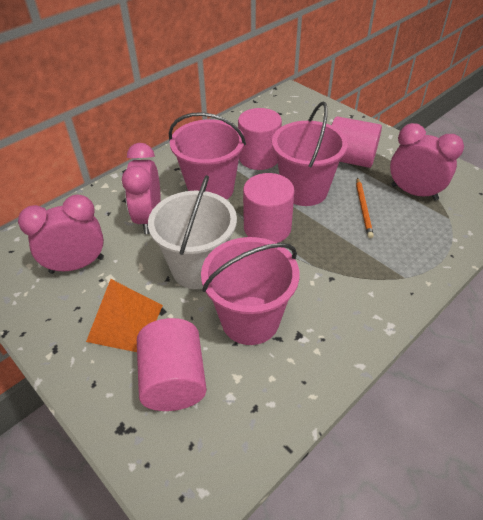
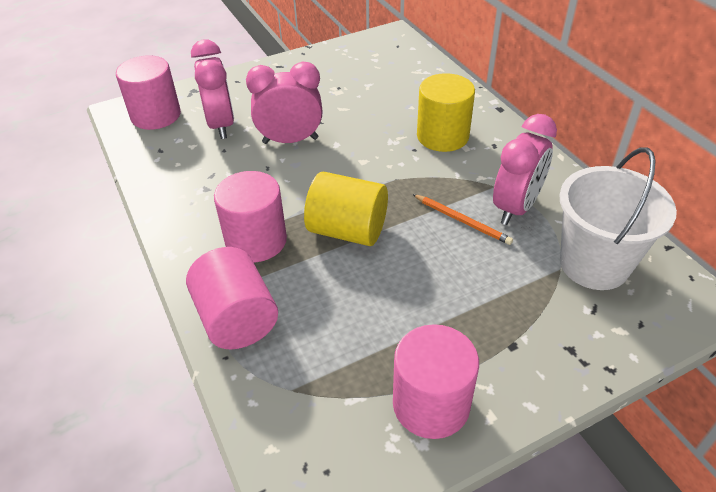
orange pyramid: 1 -> 0
pink bucket: 3 -> 0
yellow cylinder: 0 -> 2

